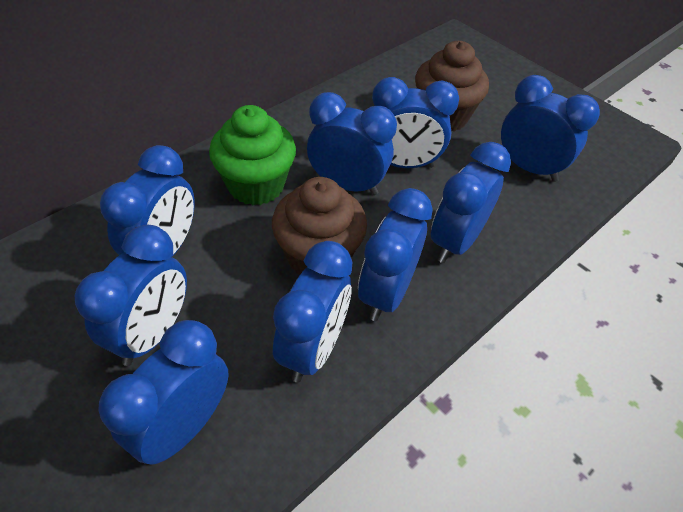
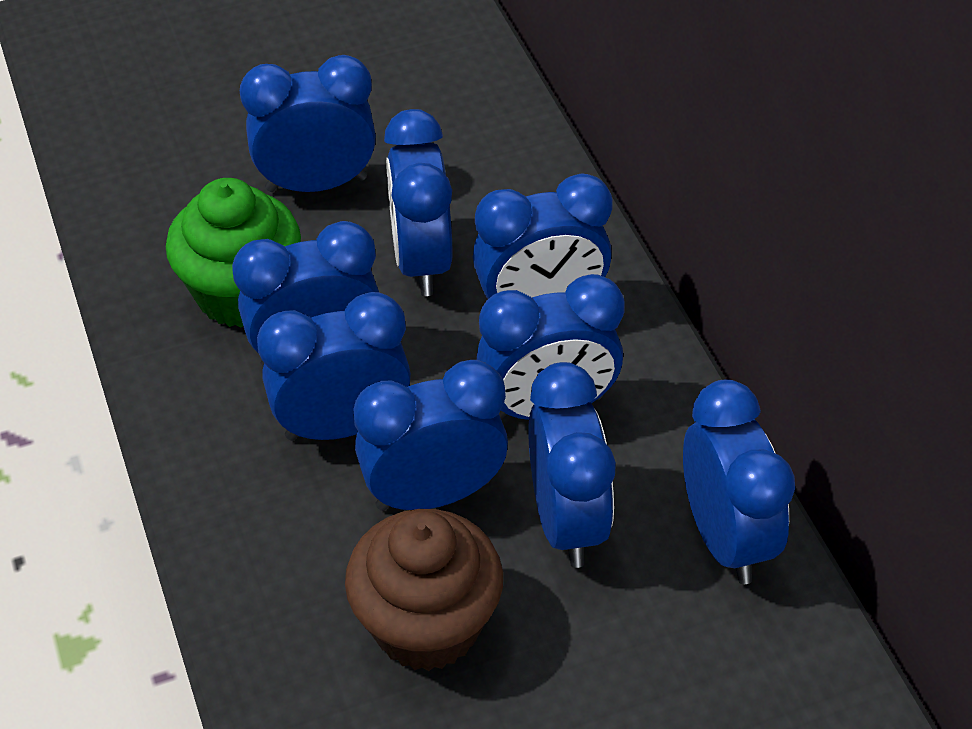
brown cupcake: 2 -> 1

